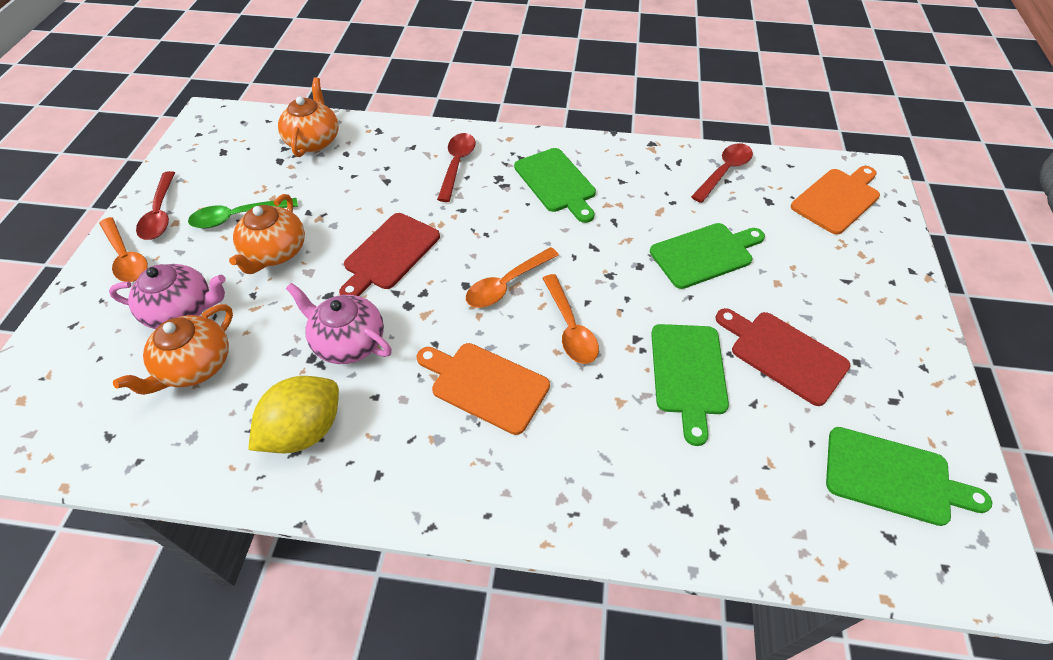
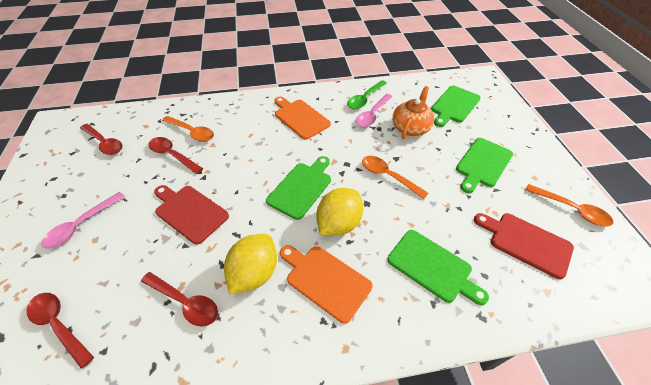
orange teapot: 3 -> 1
pink spoon: 0 -> 2
pink teapot: 2 -> 0
red spoon: 3 -> 4
yellow lemon: 1 -> 2

